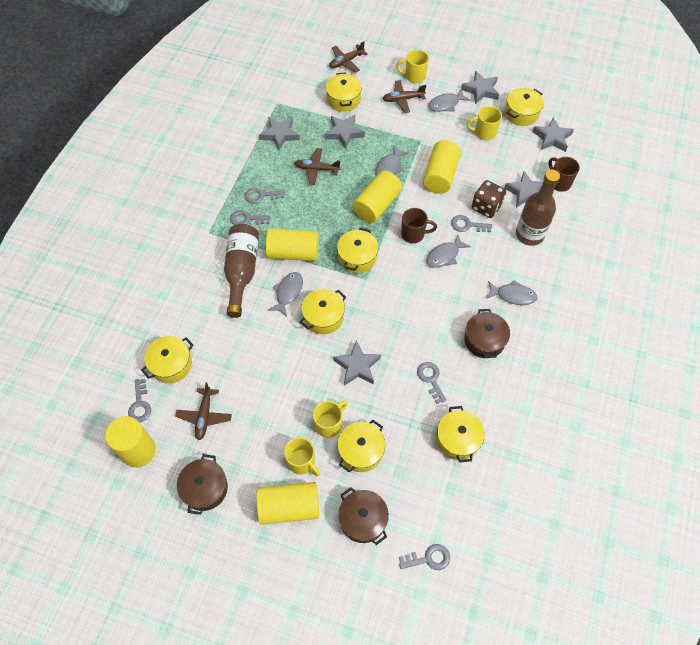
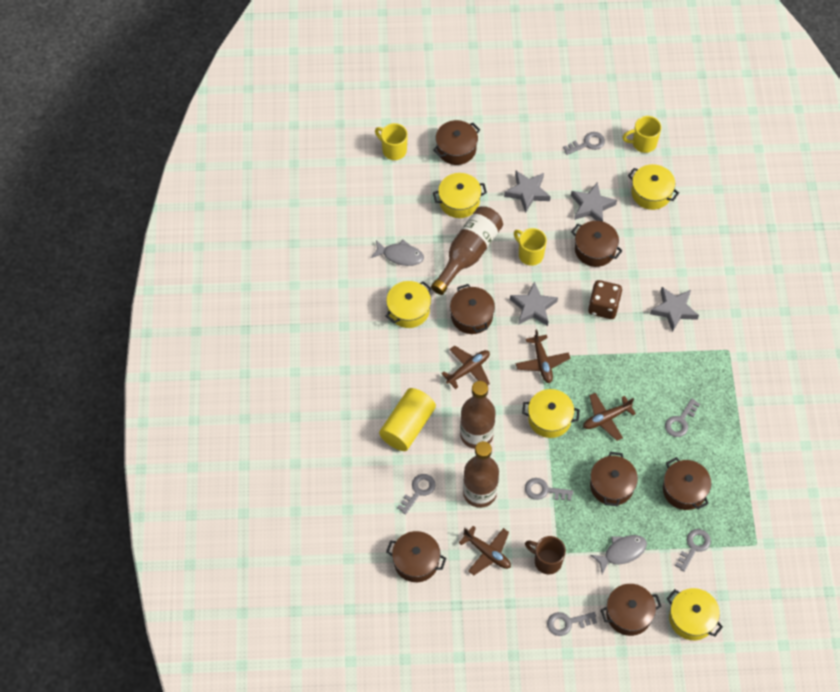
brown bottle: 2 -> 3
brown mug: 2 -> 1
brown pot: 3 -> 7
grey fish: 5 -> 2
grey star: 6 -> 4
yellow cylinder: 5 -> 1
yellow mug: 4 -> 3
yellow pot: 7 -> 5

